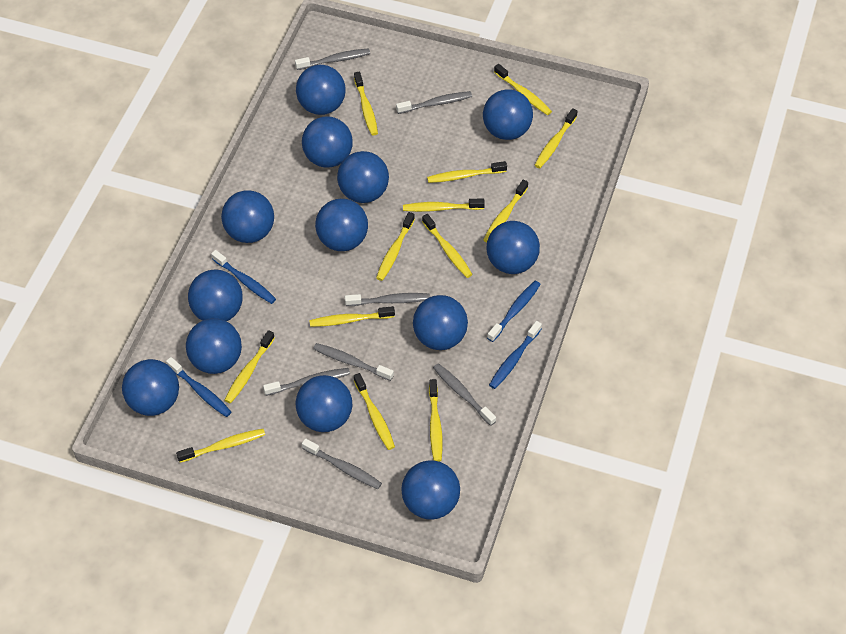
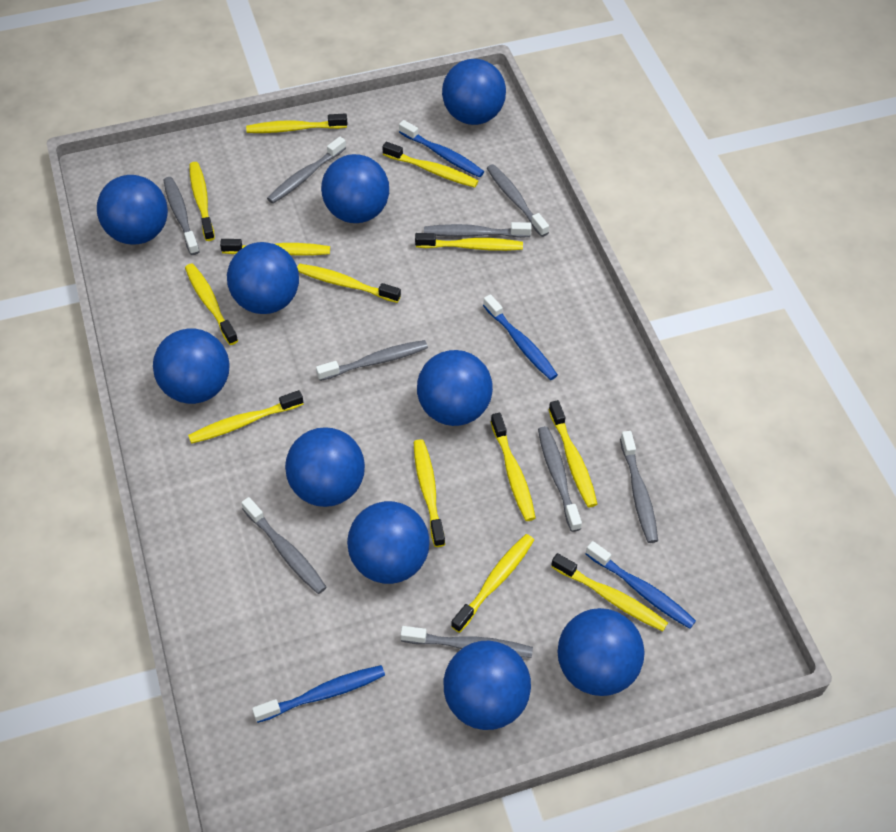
blue ball: 13 -> 10
grey toothbrush: 7 -> 9

